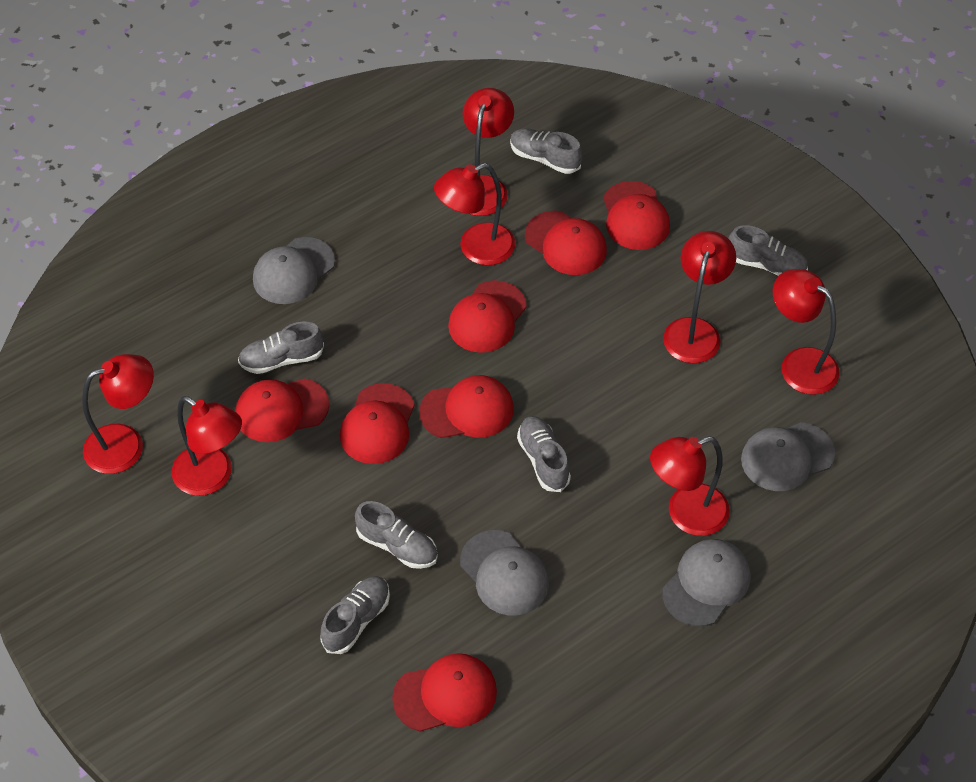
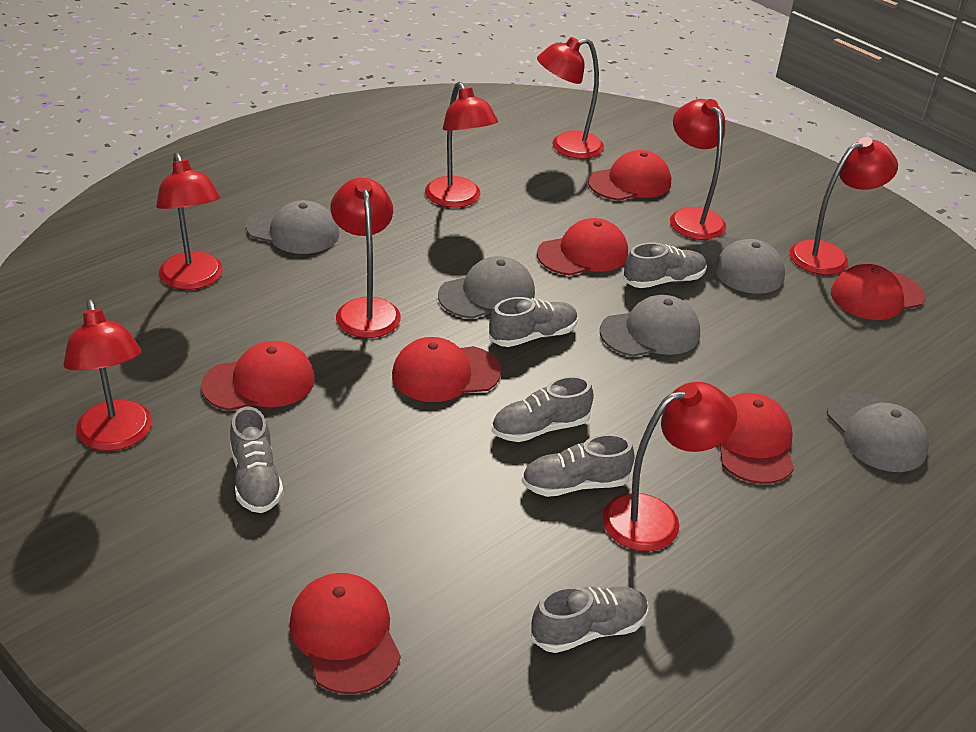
grey cap: 4 -> 5
red lamp: 7 -> 8

